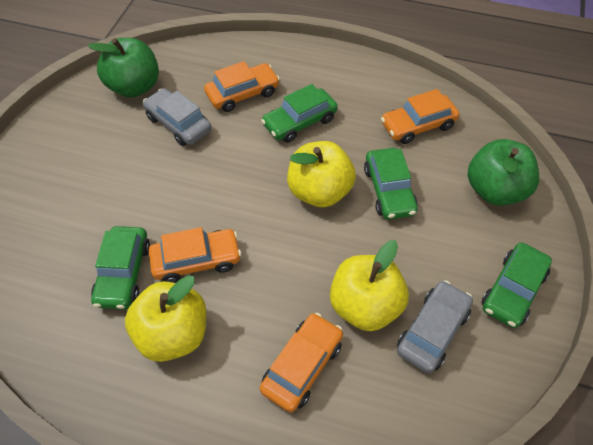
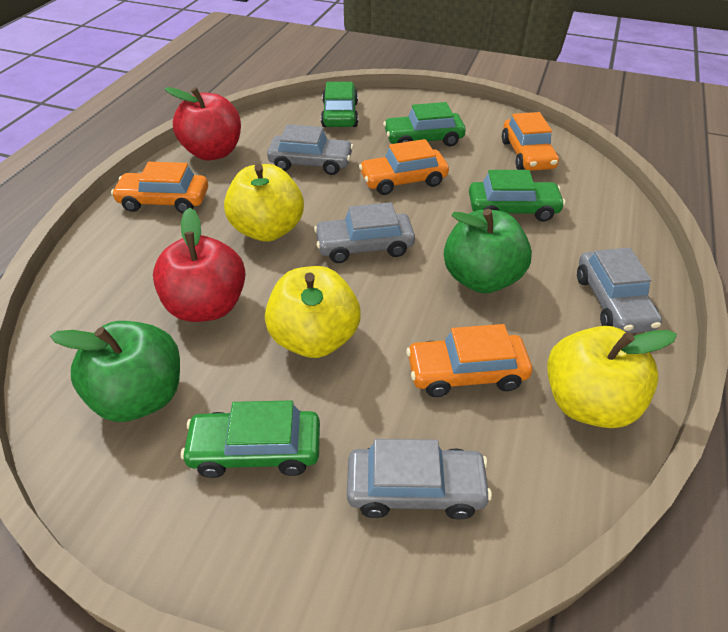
grey car: 2 -> 4
red apple: 0 -> 2

